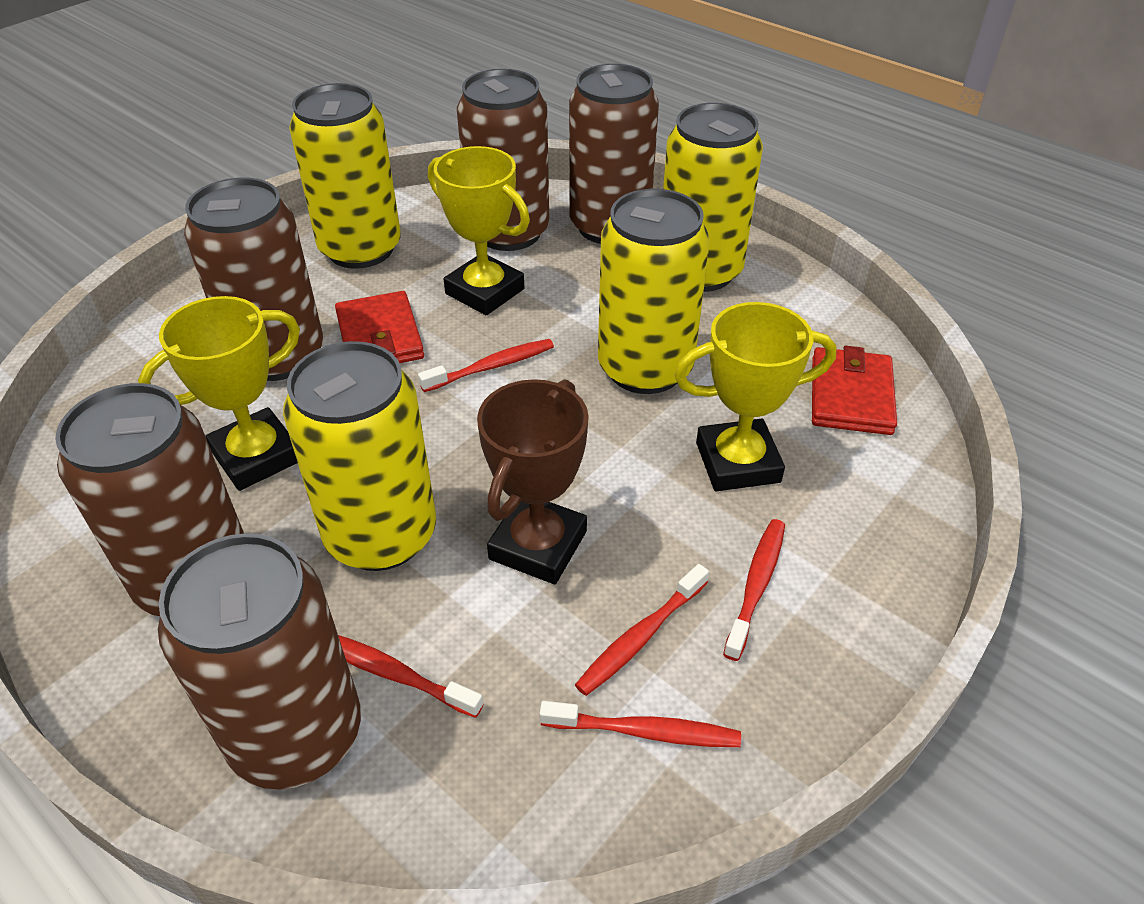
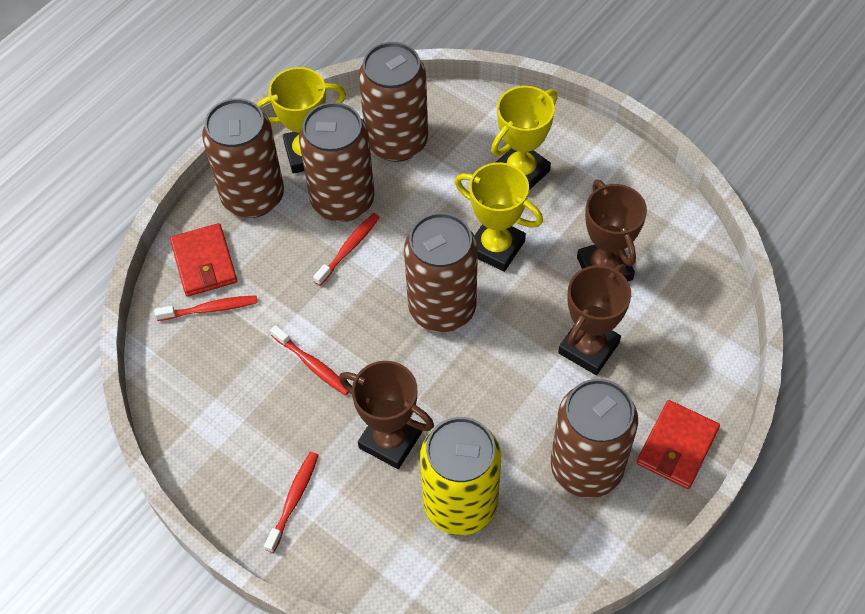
brown trophy: 1 -> 3
red toothbrush: 5 -> 4
yellow can: 4 -> 1

